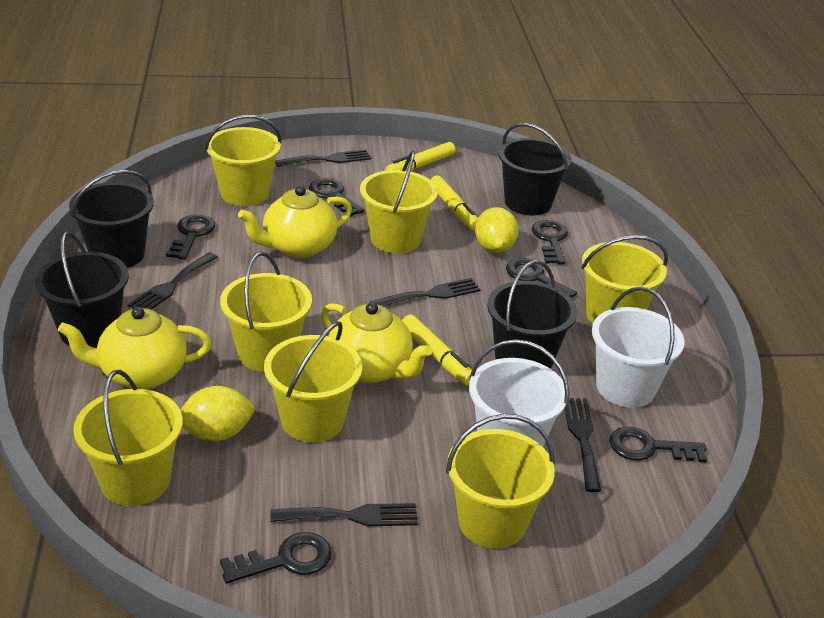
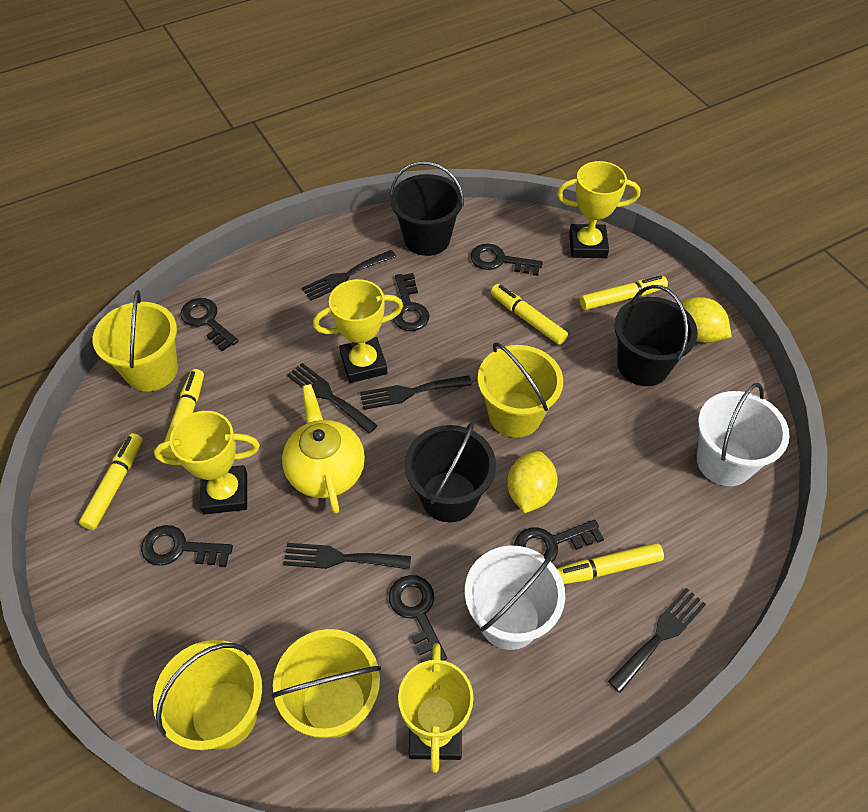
black bucket: 4 -> 3
yellow bucket: 7 -> 4
yellow marker: 3 -> 5
yellow teapot: 3 -> 1
yellow trophy: 0 -> 4

